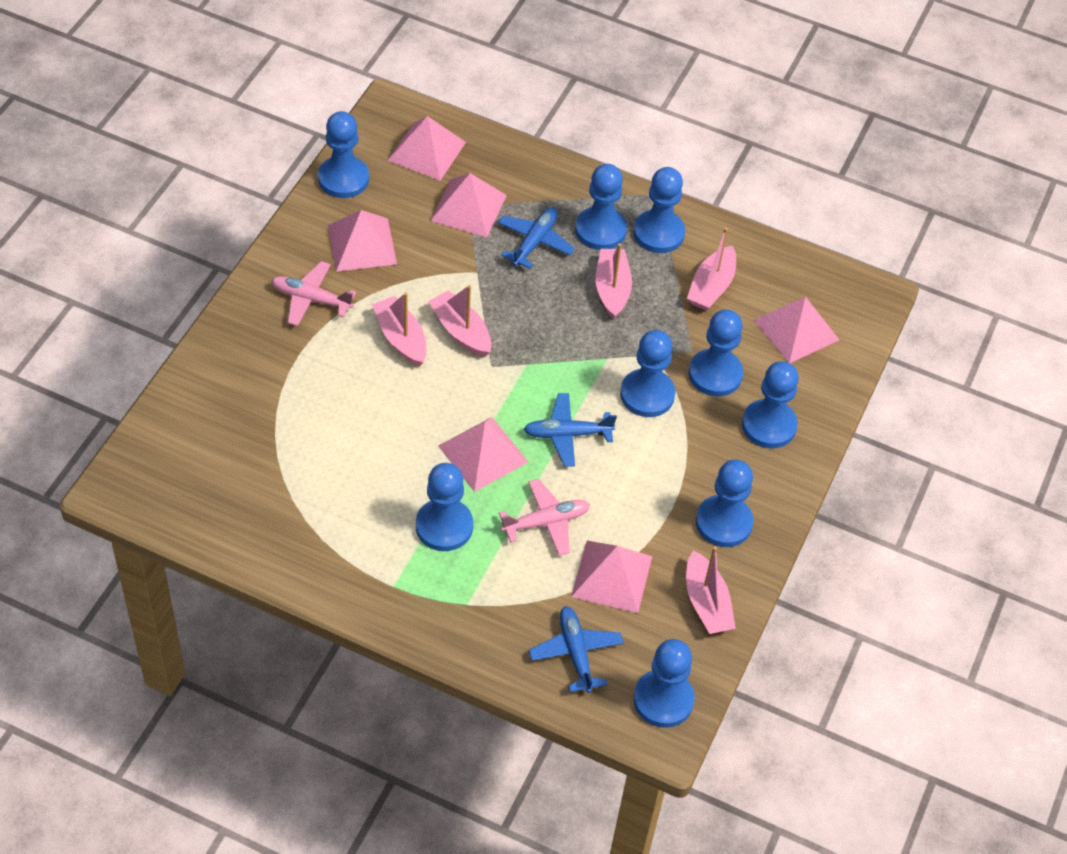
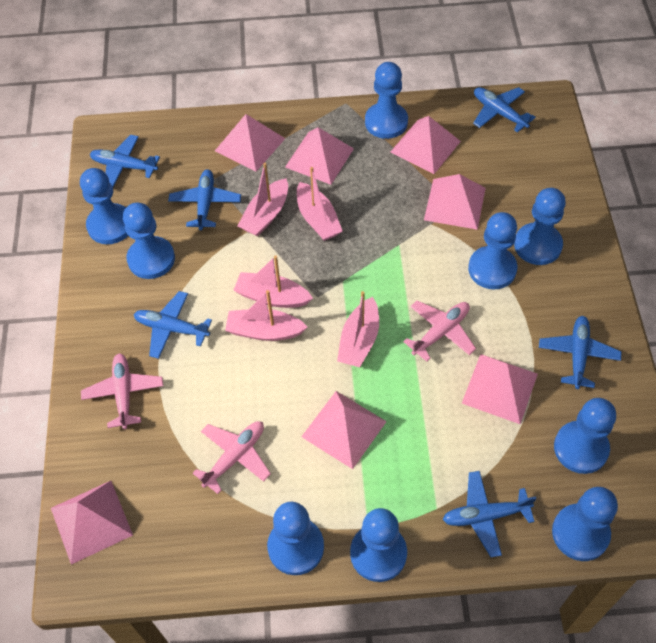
blue plane: 3 -> 6
pink plane: 2 -> 3
pink pyramid: 6 -> 7

